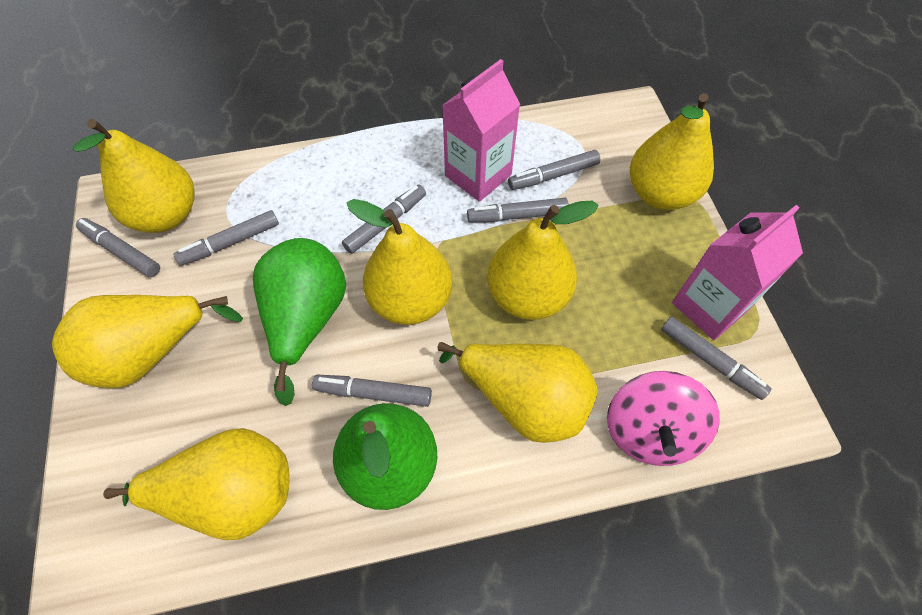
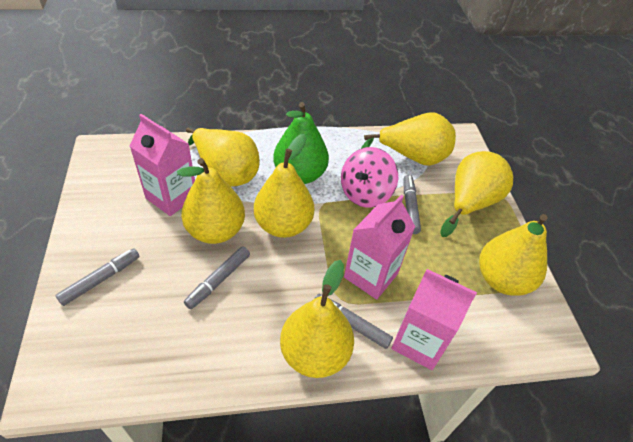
green pear: 2 -> 1
grey marker: 7 -> 4
pink carton: 2 -> 3

